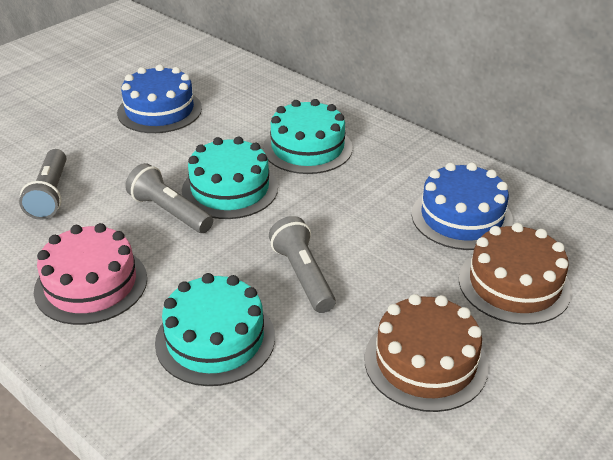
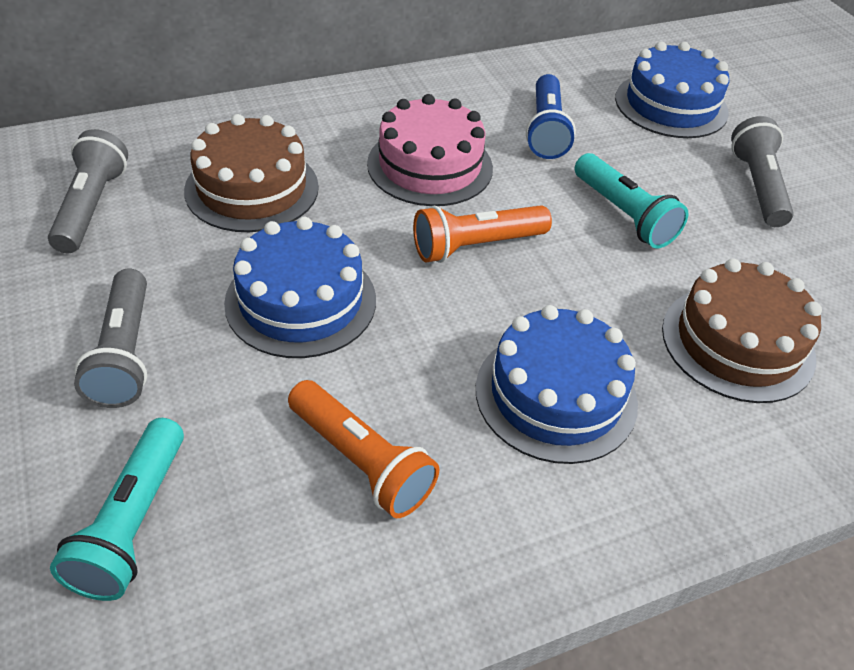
blue cake: 2 -> 3
blue flashlight: 0 -> 1
orange flashlight: 0 -> 2
turquoise cake: 3 -> 0
turquoise flashlight: 0 -> 2

